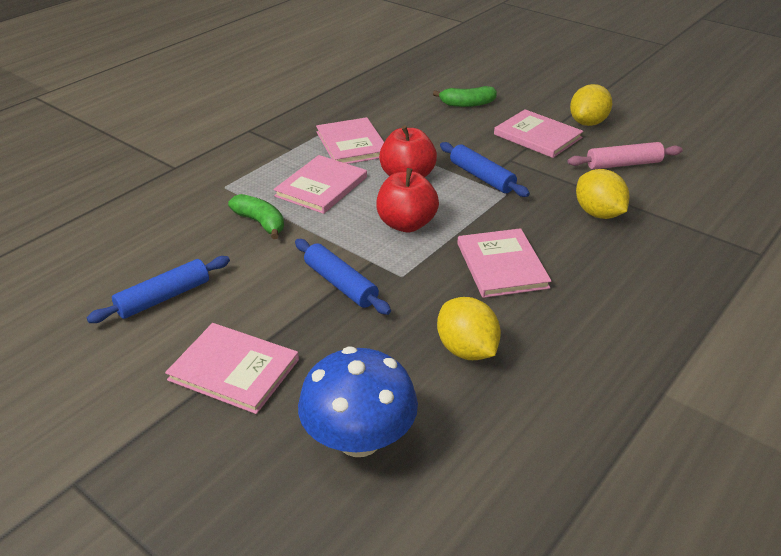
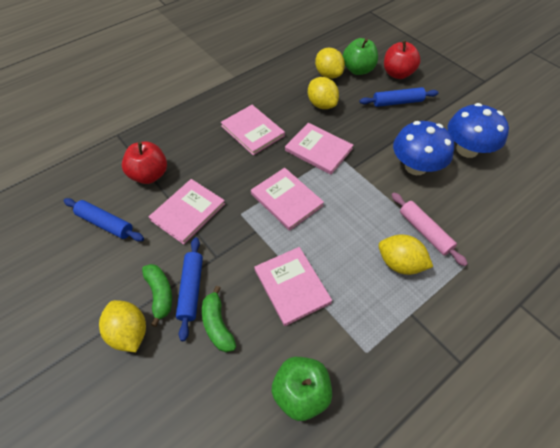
blue mushroom: 1 -> 2
green apple: 0 -> 2
yellow lemon: 3 -> 4

